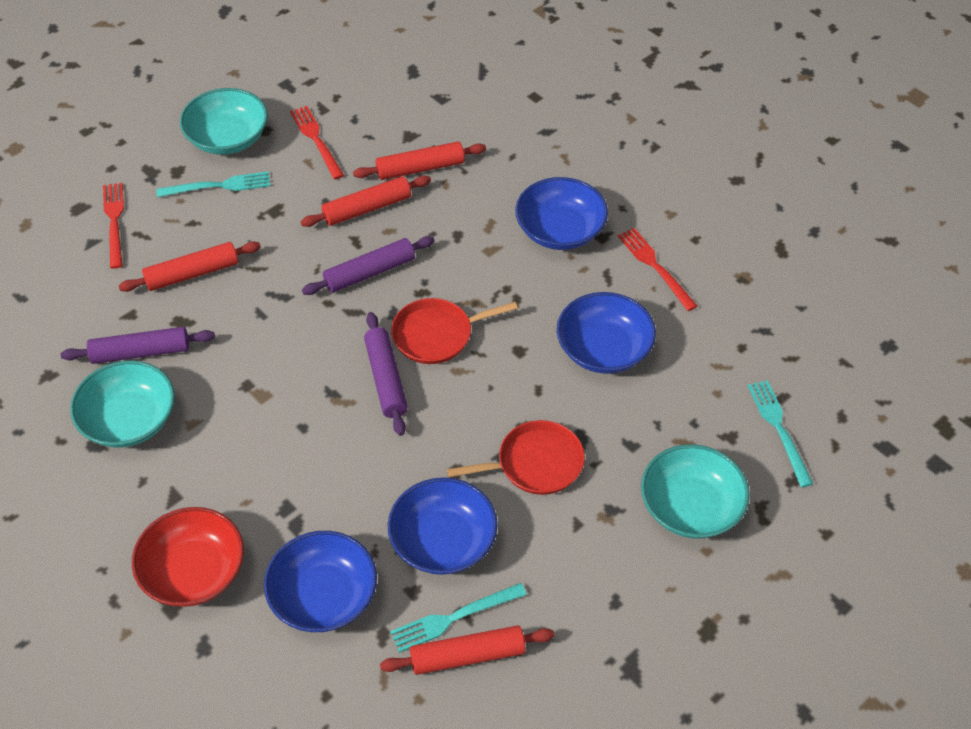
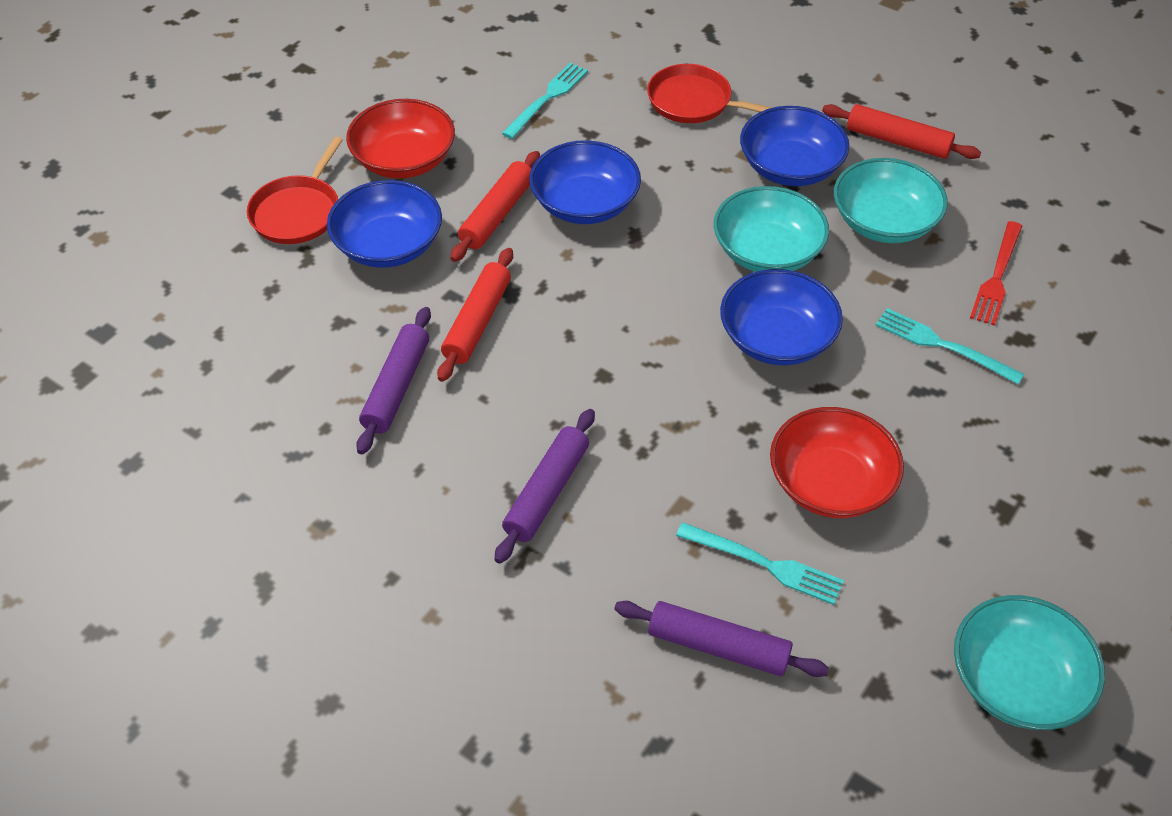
red bowl: 1 -> 2
red fork: 3 -> 1
red rolling pin: 4 -> 3

